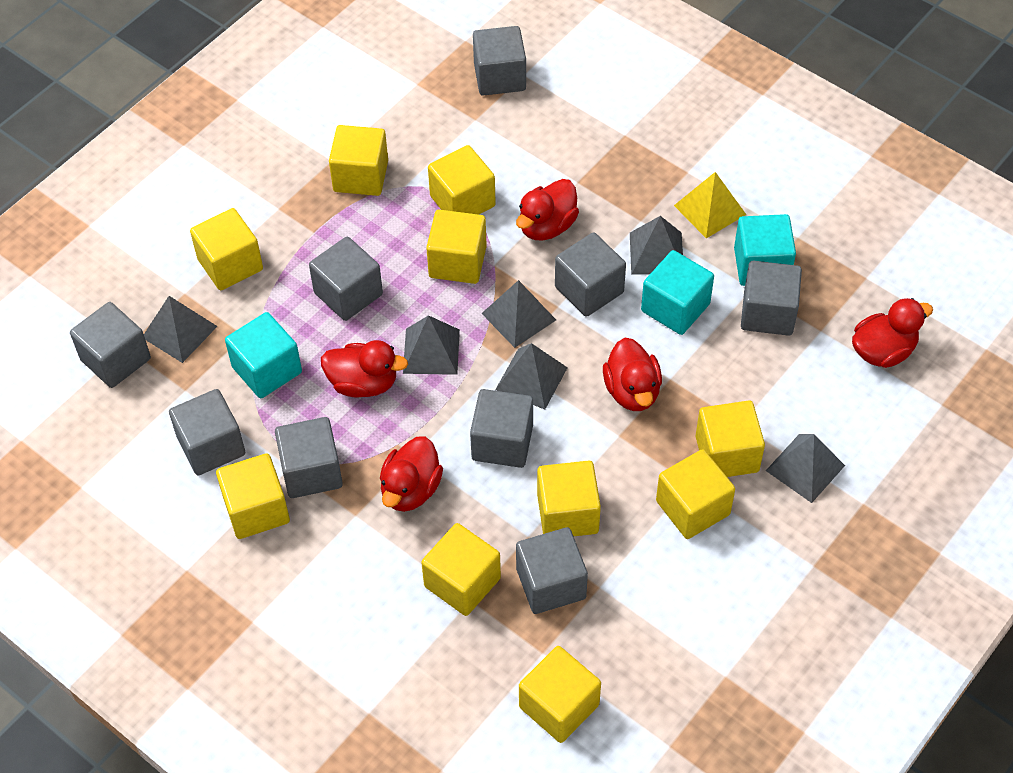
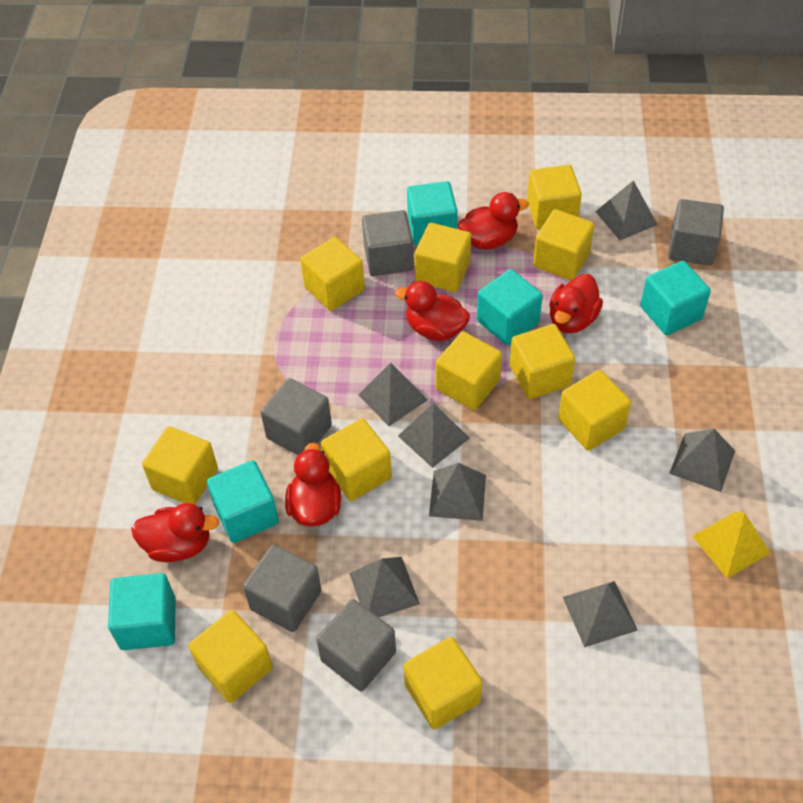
grey cube: 9 -> 5
grey pyramid: 6 -> 7
turquoise cube: 3 -> 5
yellow cube: 10 -> 11

